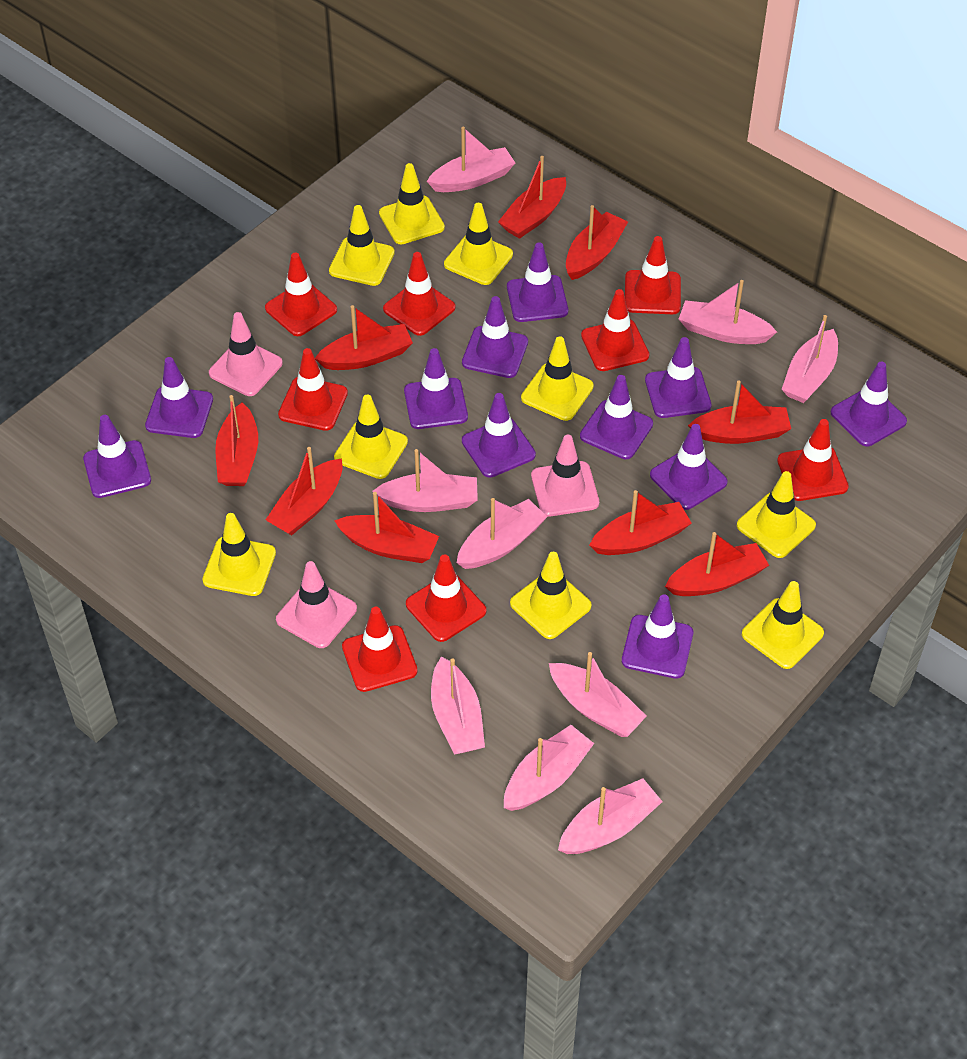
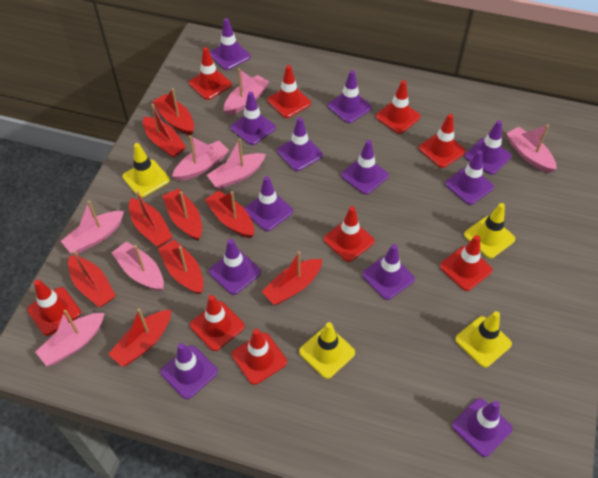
pink boat: 9 -> 7
pink traffic cone: 3 -> 0
purple traffic cone: 11 -> 12
red traffic cone: 8 -> 9
yellow traffic cone: 9 -> 4

